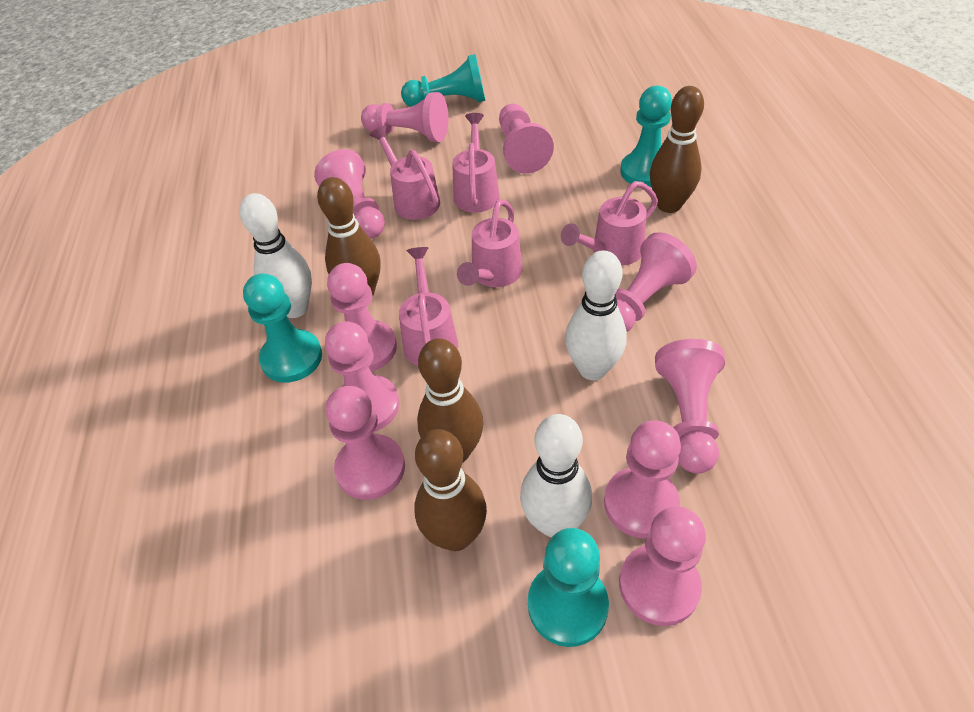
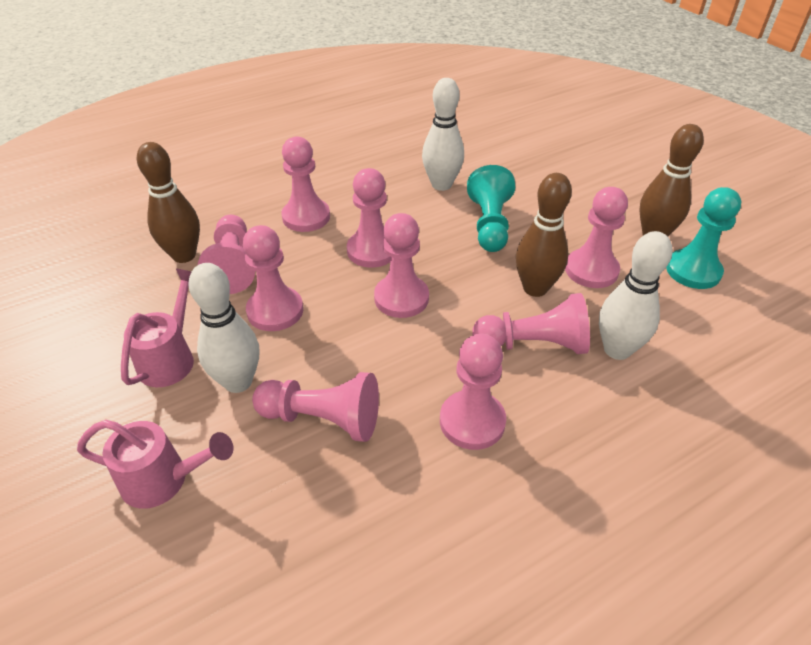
brown bowling pin: 4 -> 3
pink pawn: 10 -> 9
pink watering can: 5 -> 2
turquoise pawn: 4 -> 2

